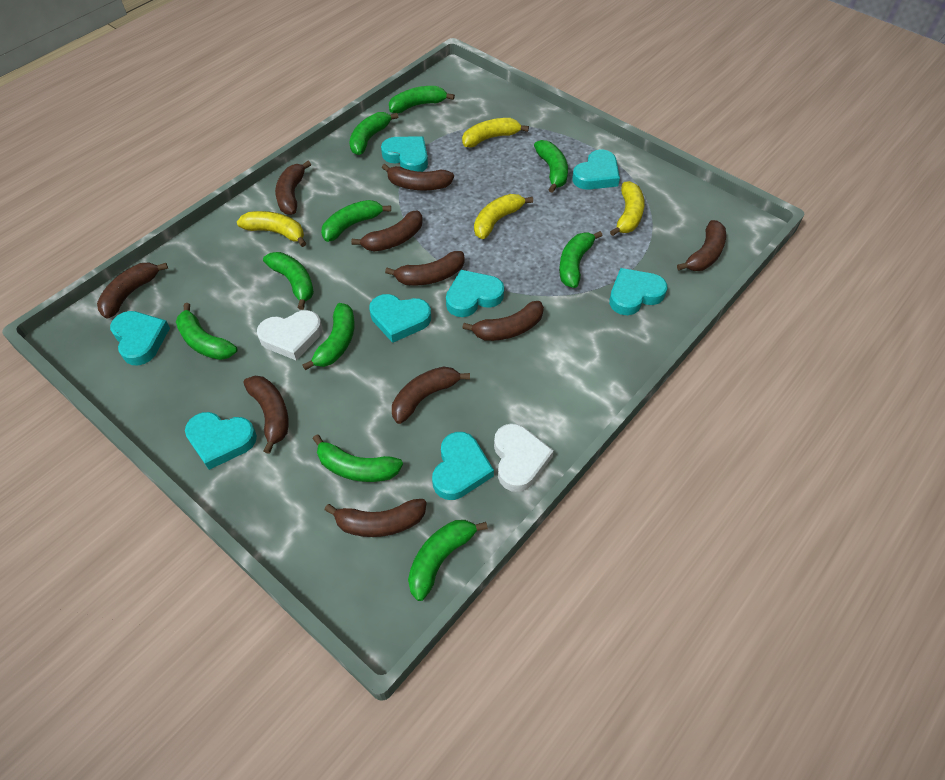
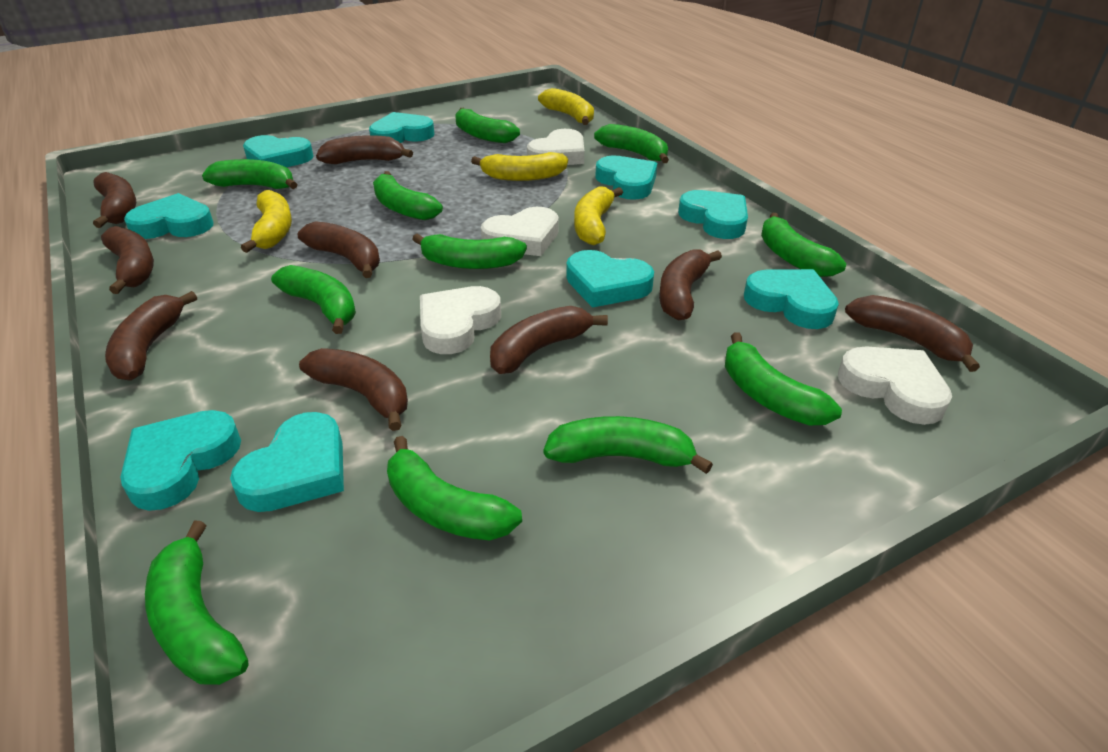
brown banana: 10 -> 9
green banana: 10 -> 11
turquoise heart: 8 -> 9
white heart: 2 -> 4

